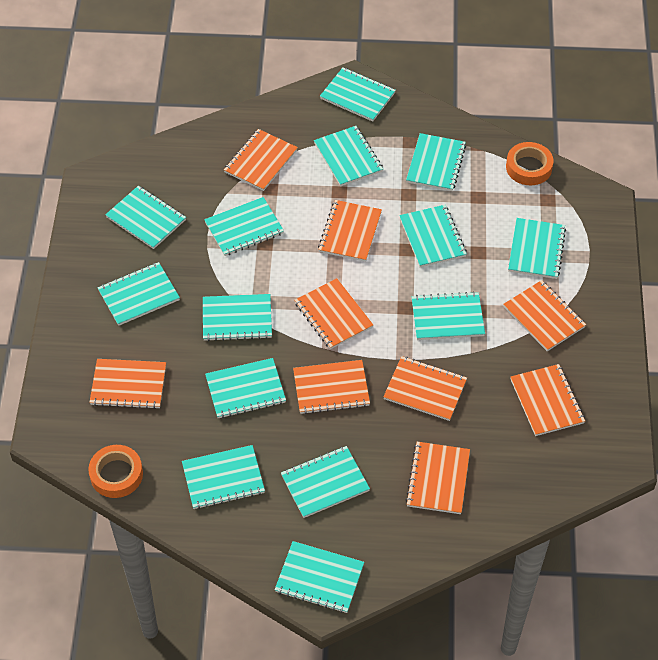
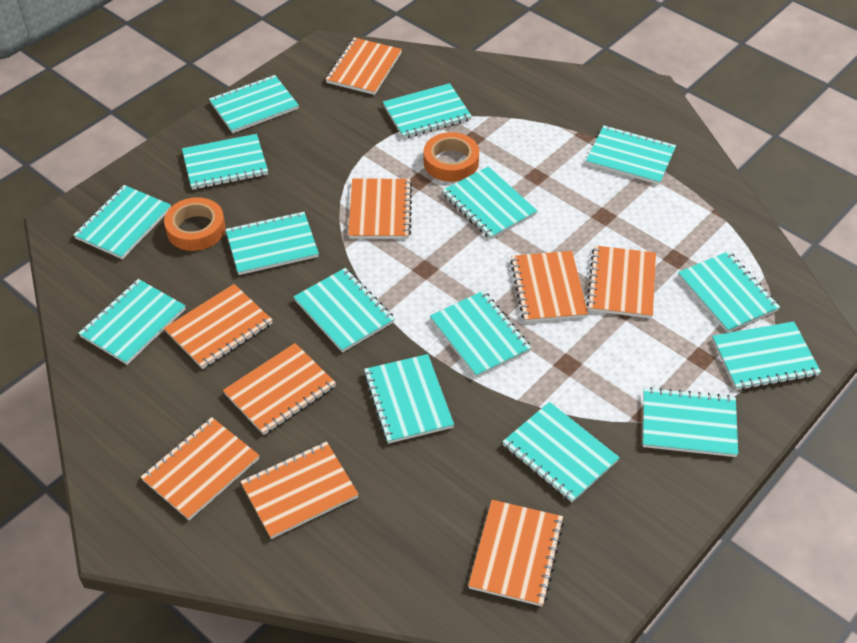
turquoise notebook: 14 -> 15

